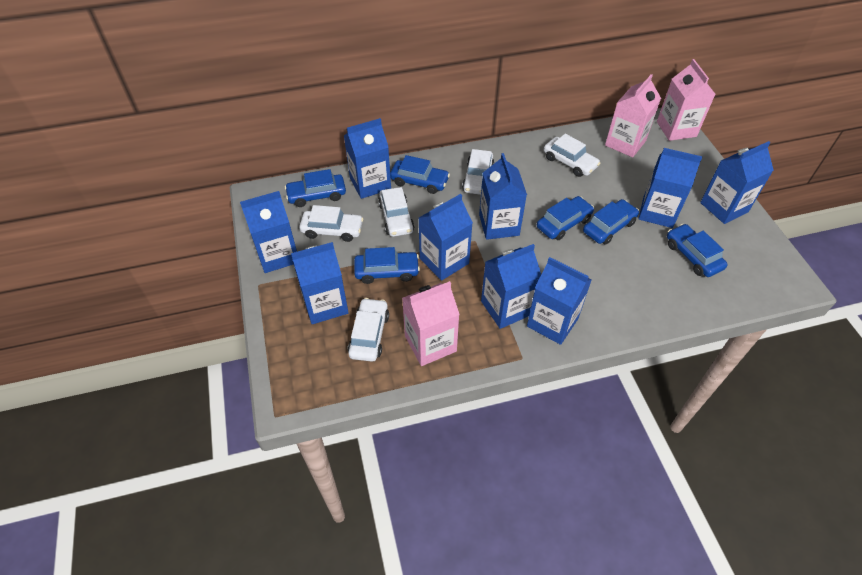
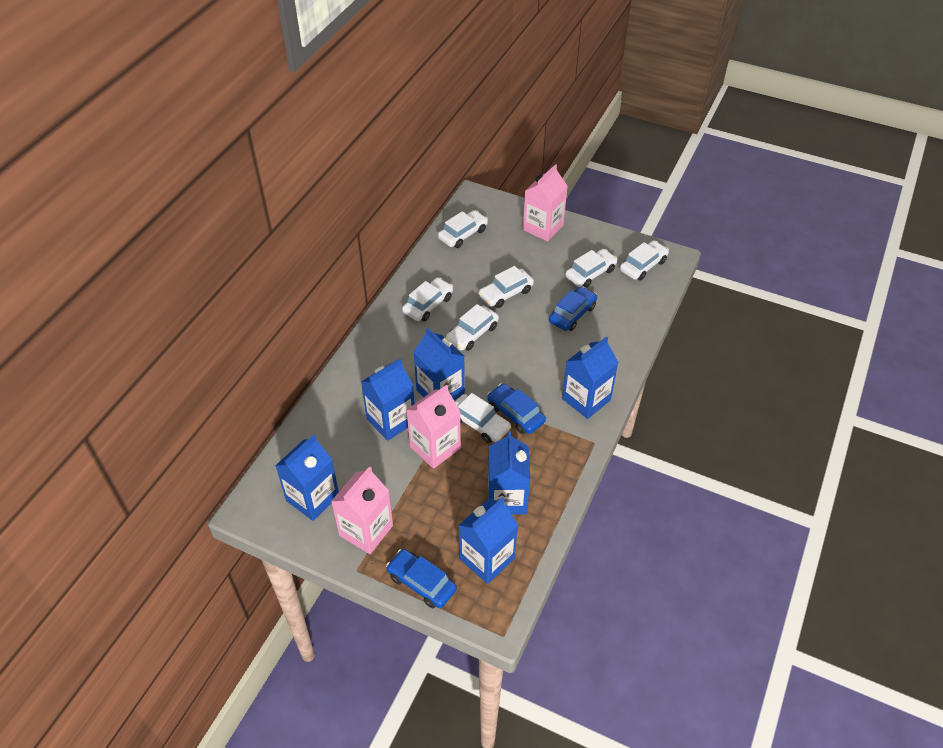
blue car: 6 -> 3
blue carton: 9 -> 6
white car: 5 -> 7

